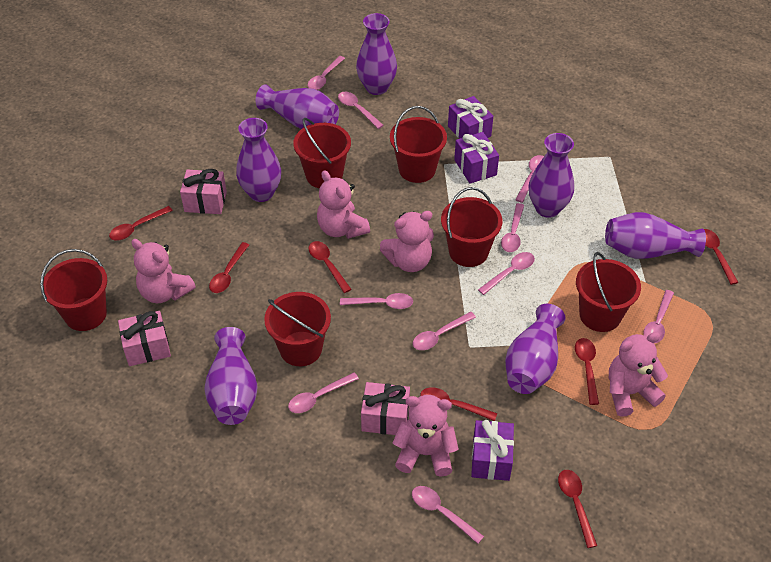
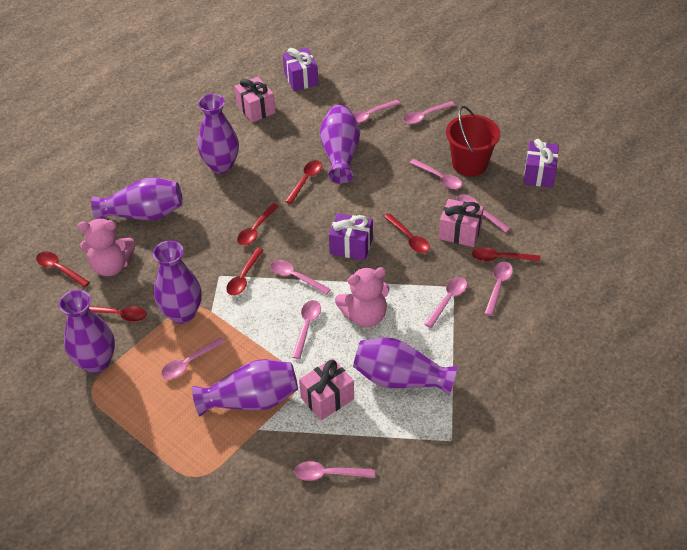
pink teddy bear: 5 -> 2
red bucket: 6 -> 1

